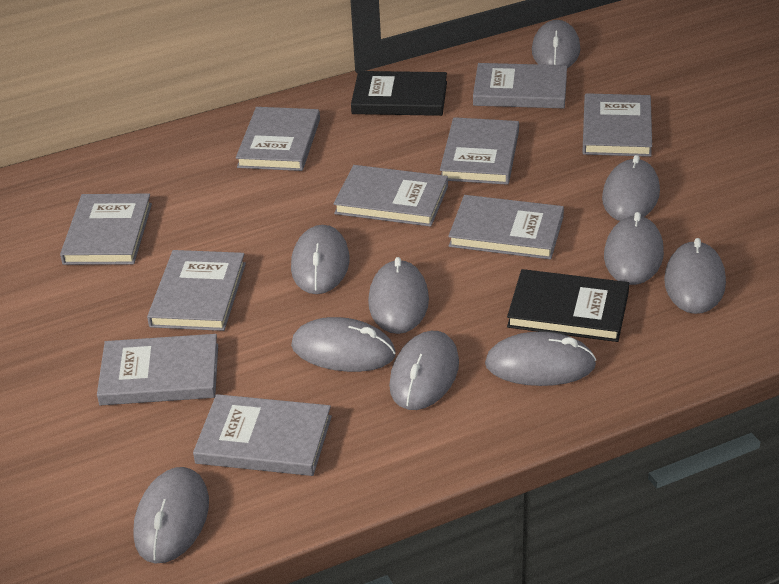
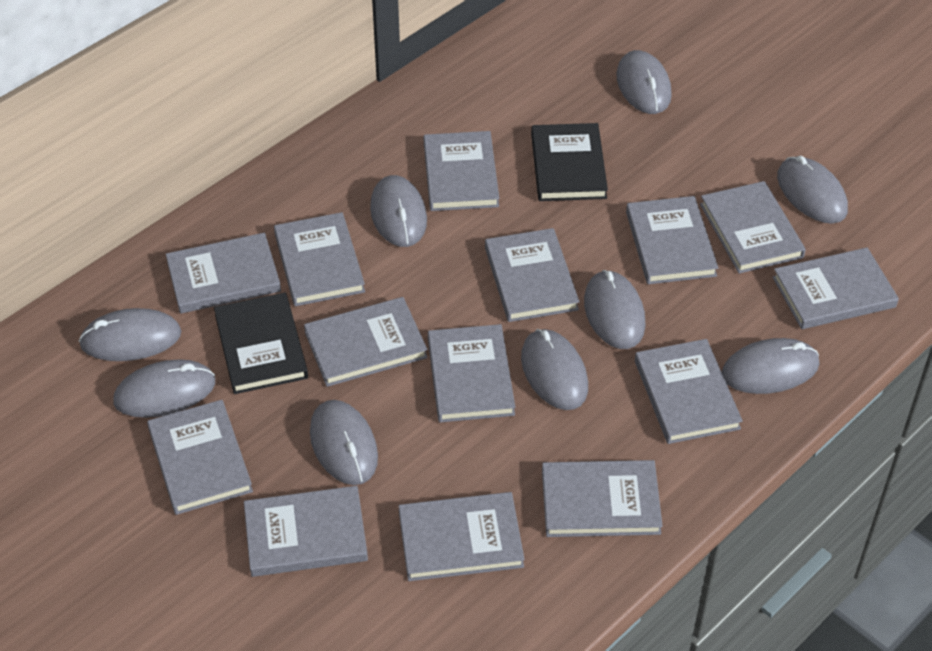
grey book: 10 -> 14
grey mouse: 10 -> 9

